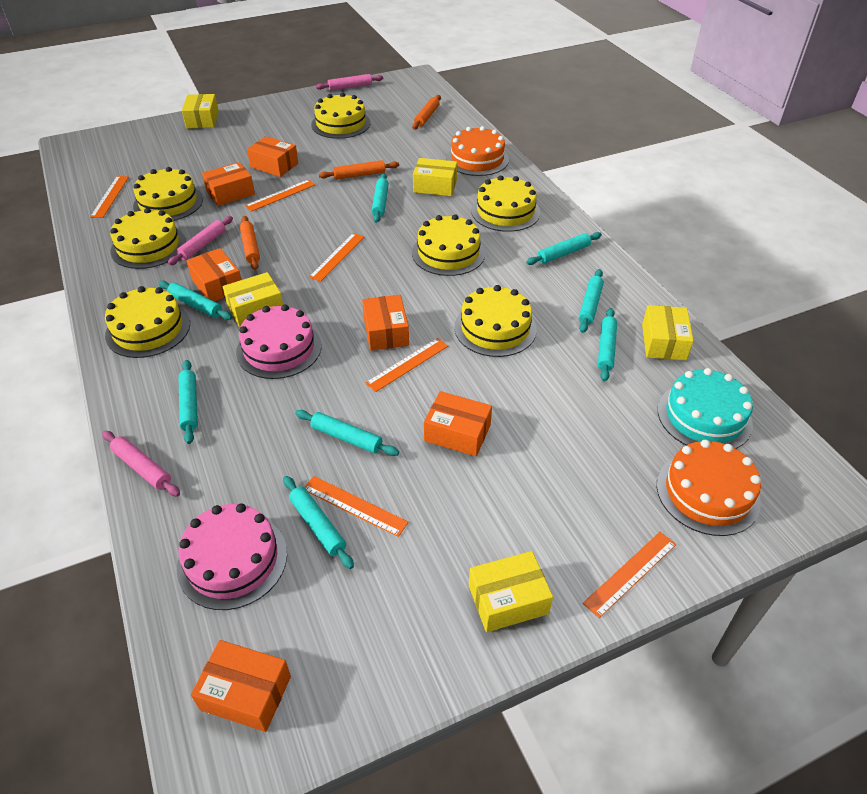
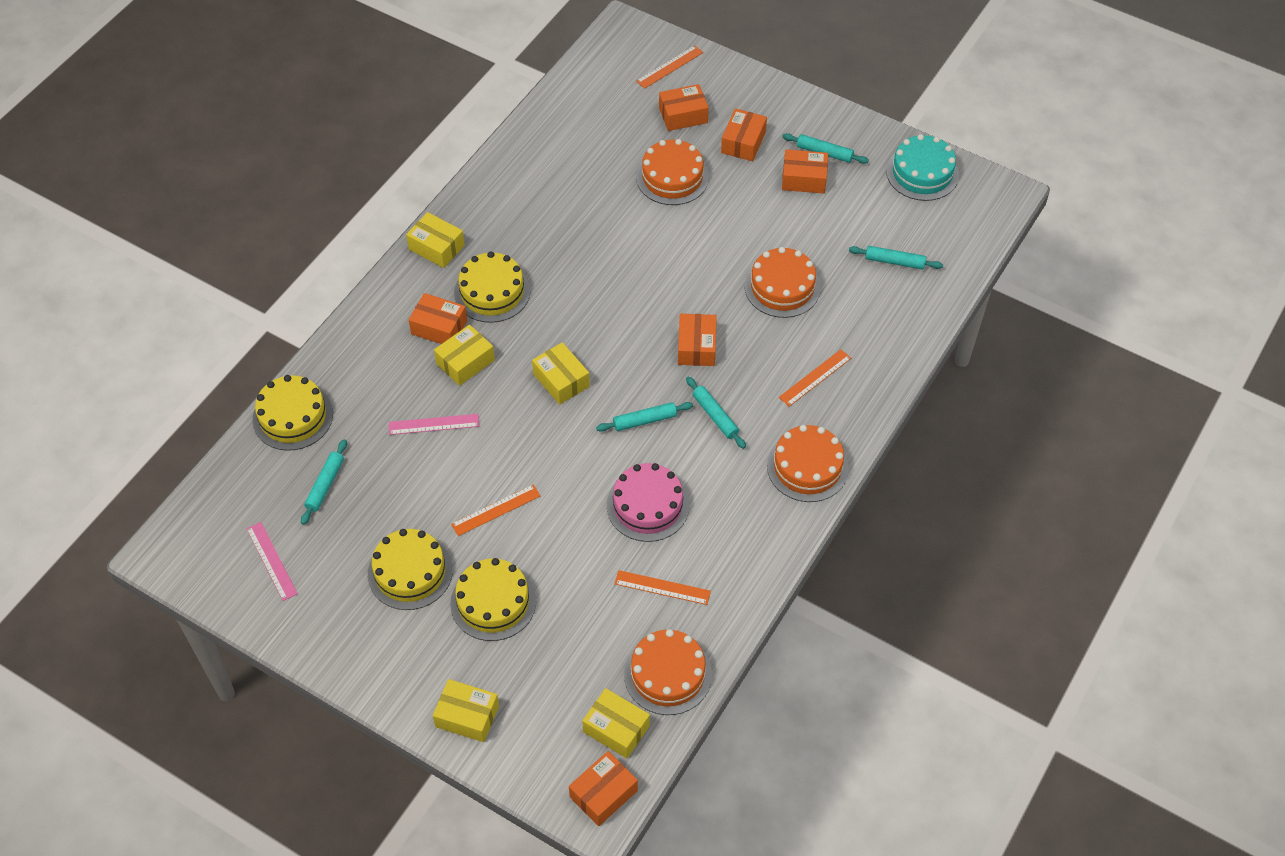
orange cake: 2 -> 4
orange rolling pin: 3 -> 0
orange ruler: 6 -> 4
pink cake: 2 -> 1
pink rolling pin: 3 -> 0
pink ruler: 0 -> 2
turquoise rolling pin: 8 -> 5
yellow cake: 7 -> 4

